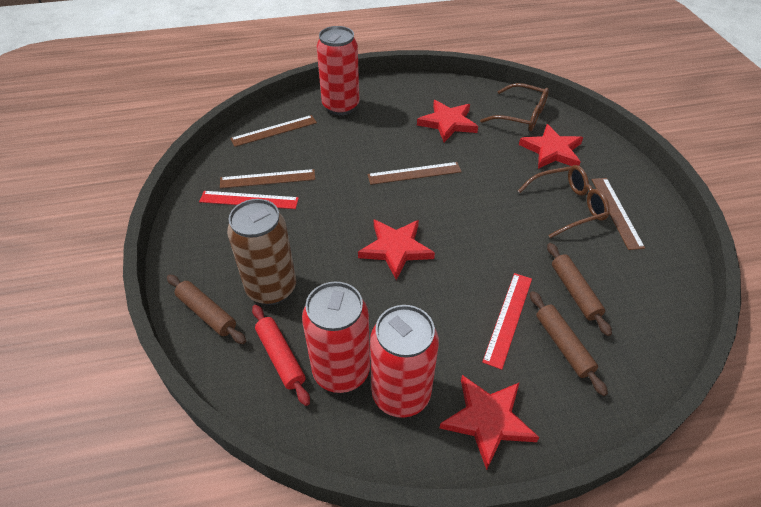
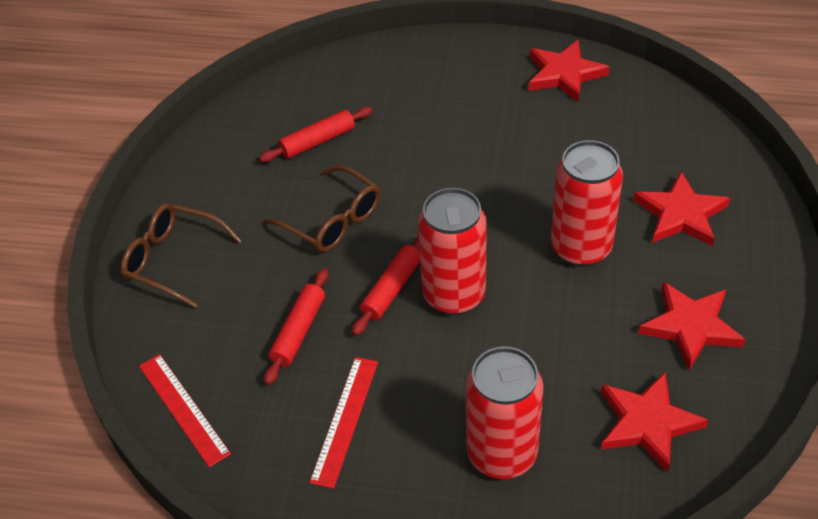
brown can: 1 -> 0
brown rolling pin: 3 -> 0
brown ruler: 4 -> 0
red rolling pin: 1 -> 3

